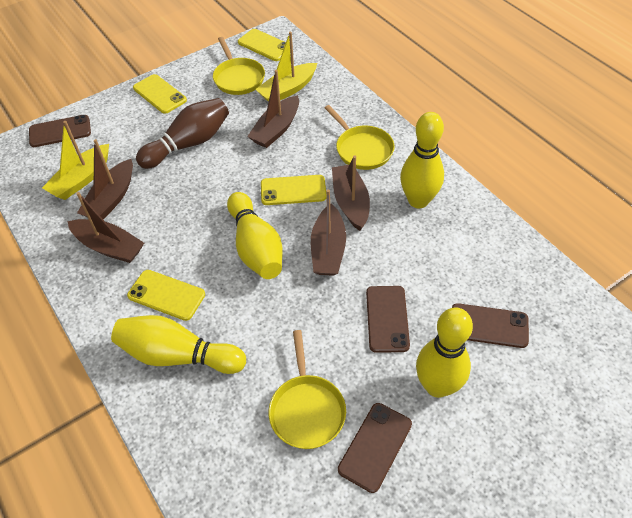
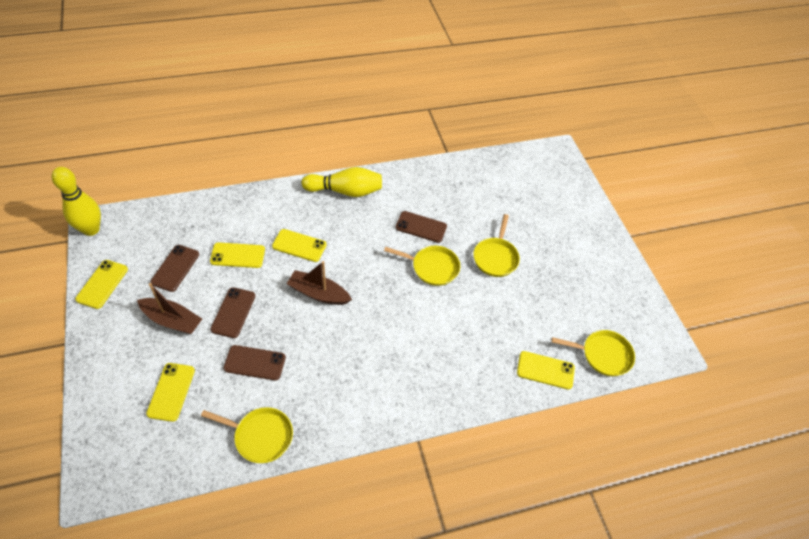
brown boat: 5 -> 2
brown bowling pin: 1 -> 0
yellow boat: 2 -> 0
yellow bowling pin: 4 -> 2
yellow pan: 3 -> 4
yellow phone: 4 -> 5

